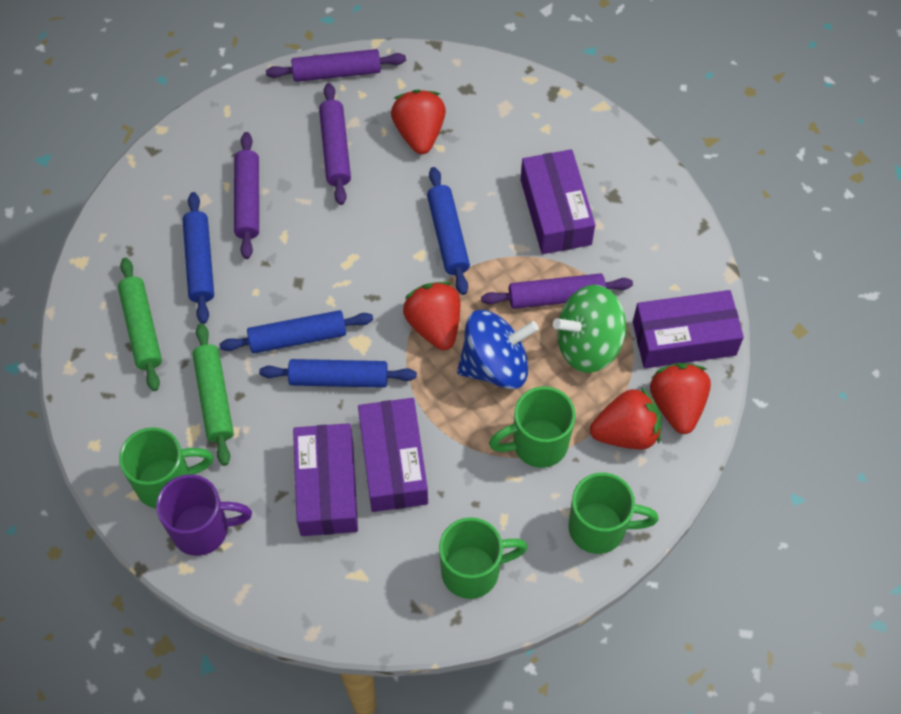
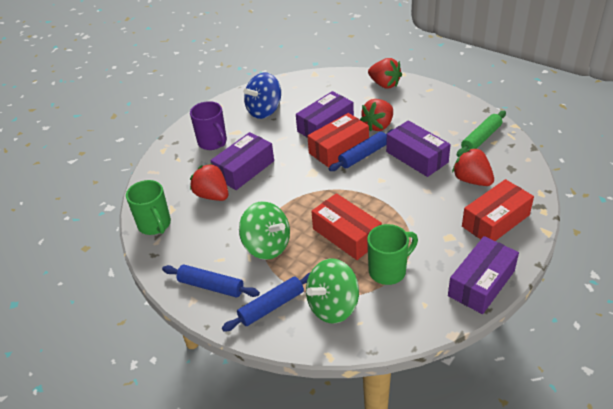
blue rolling pin: 4 -> 3
green mug: 4 -> 2
green rolling pin: 2 -> 1
green spinning top: 1 -> 2
purple rolling pin: 4 -> 0
red box: 0 -> 3

